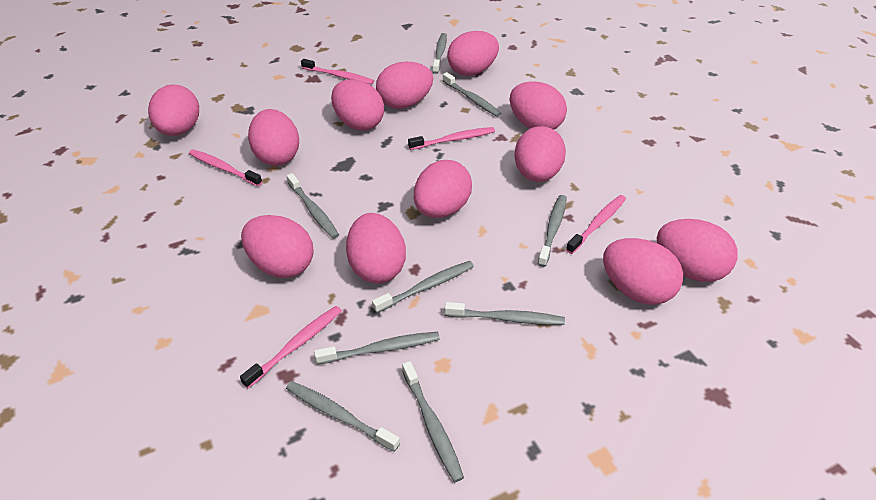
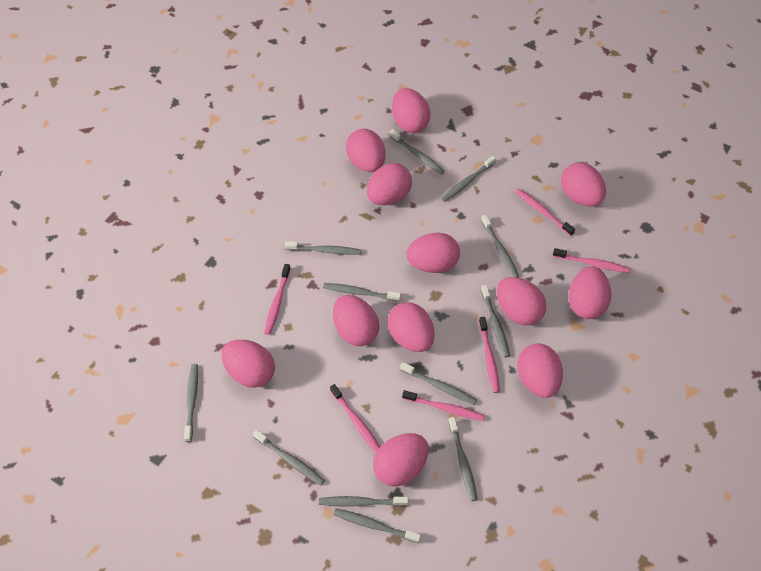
grey toothbrush: 9 -> 12
pink toothbrush: 5 -> 6

